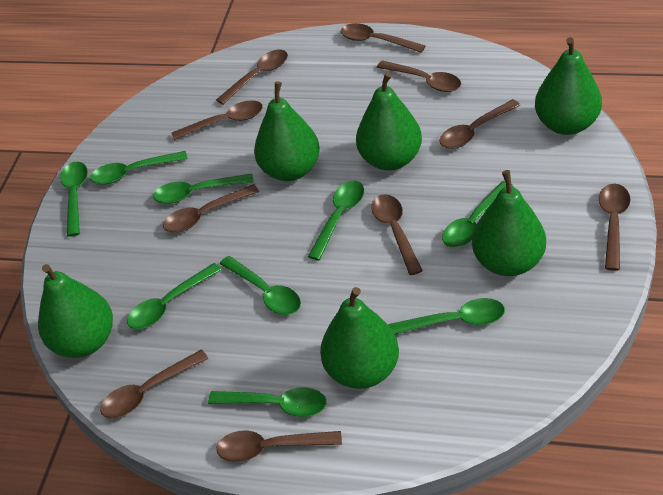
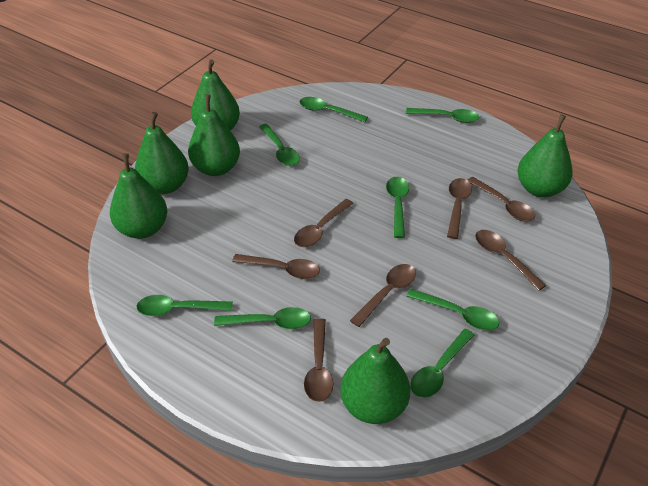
brown spoon: 10 -> 7
green spoon: 9 -> 8

